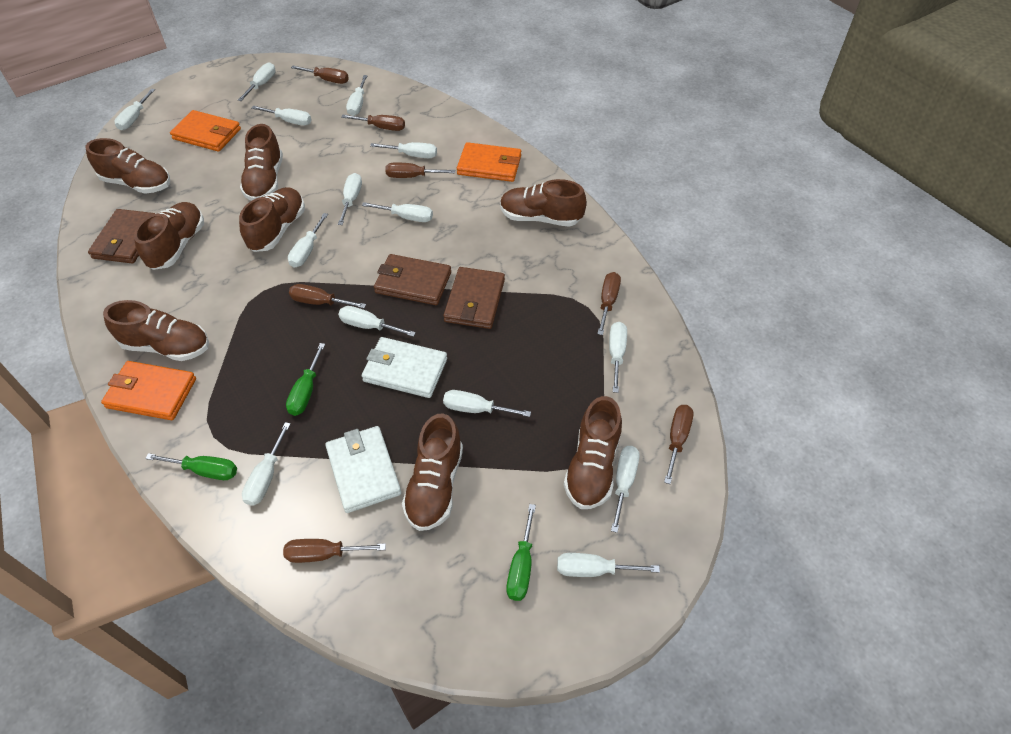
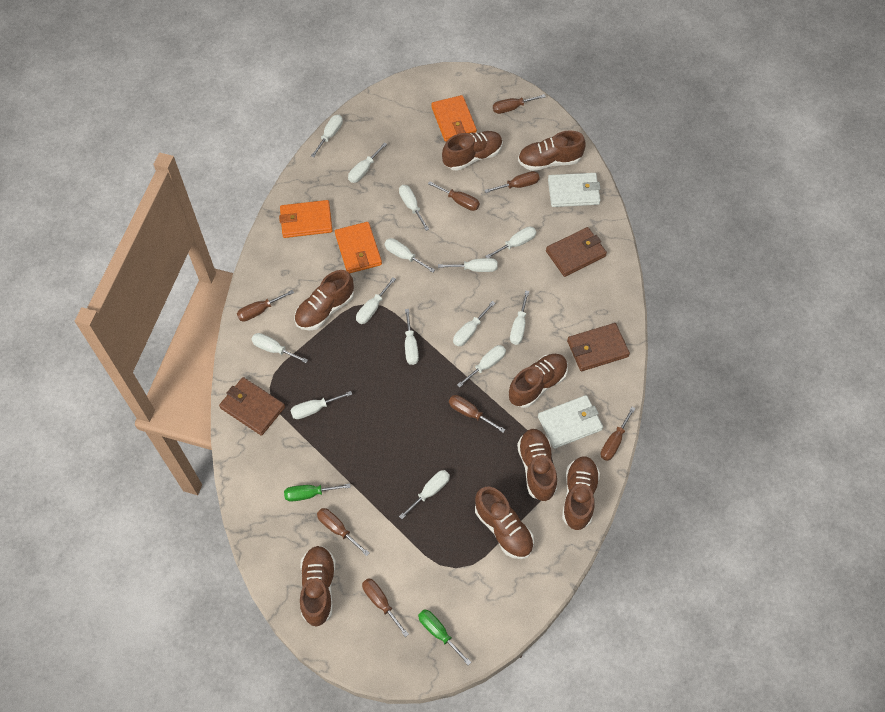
brown screwdriver: 7 -> 8
green screwdriver: 3 -> 2

